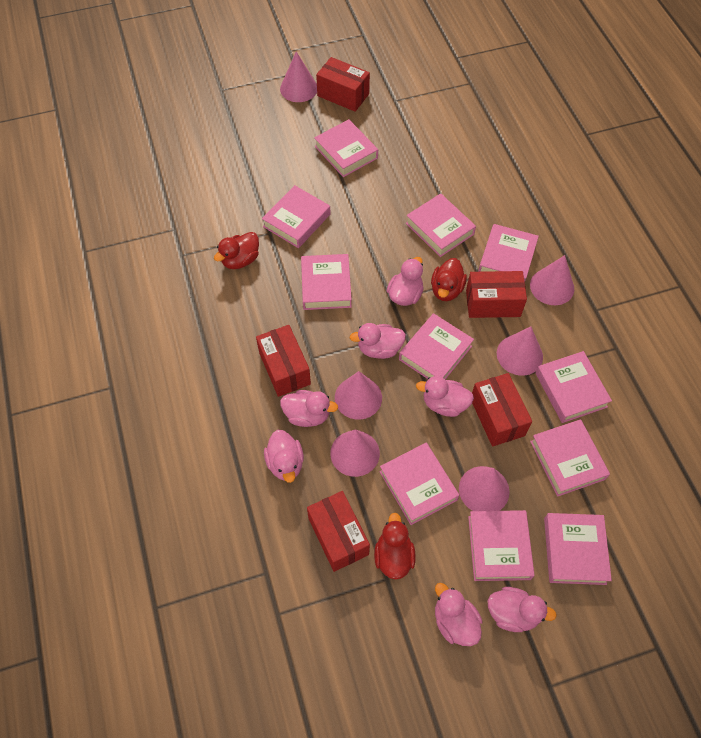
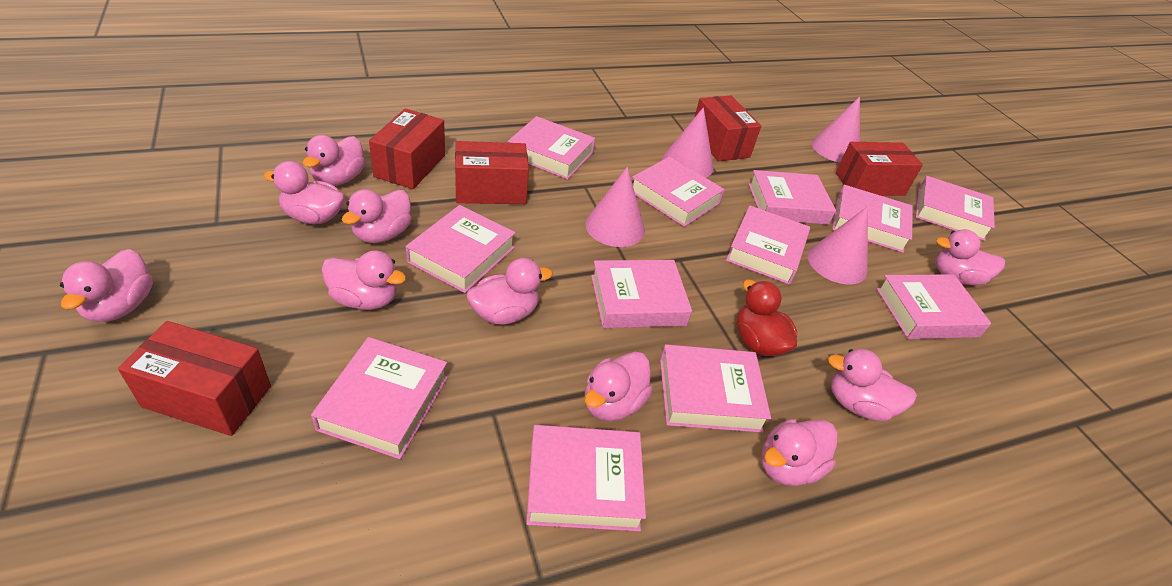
pink book: 11 -> 12
pink cone: 6 -> 4
pink duck: 7 -> 10
red duck: 3 -> 1

